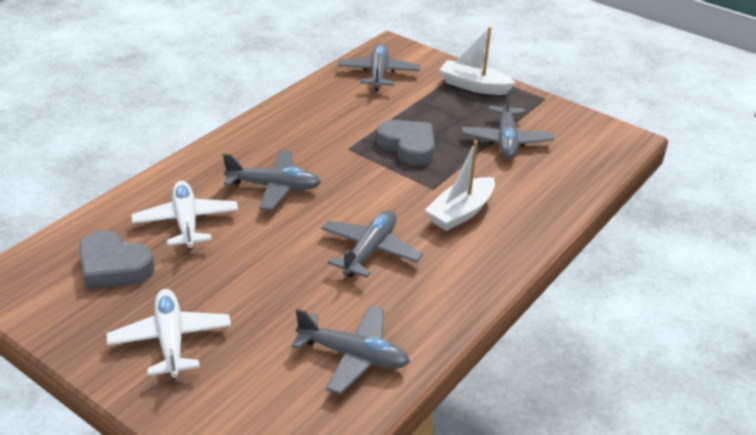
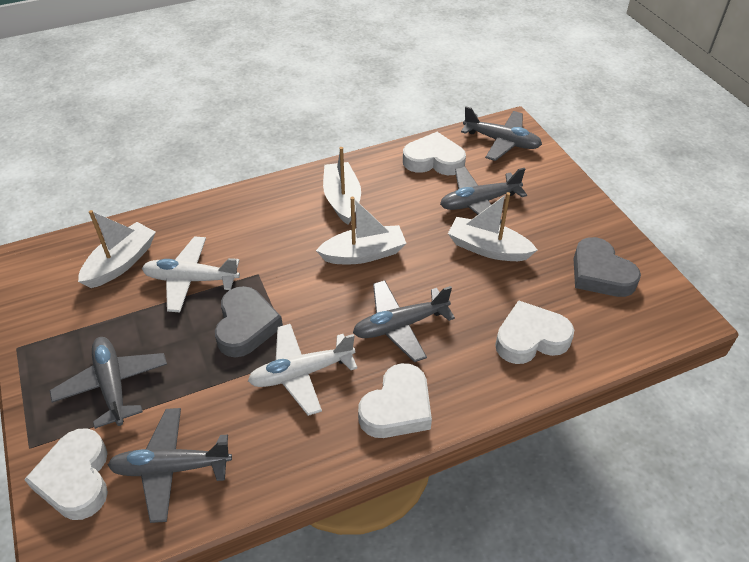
white boat: 2 -> 4
white heart: 0 -> 4

